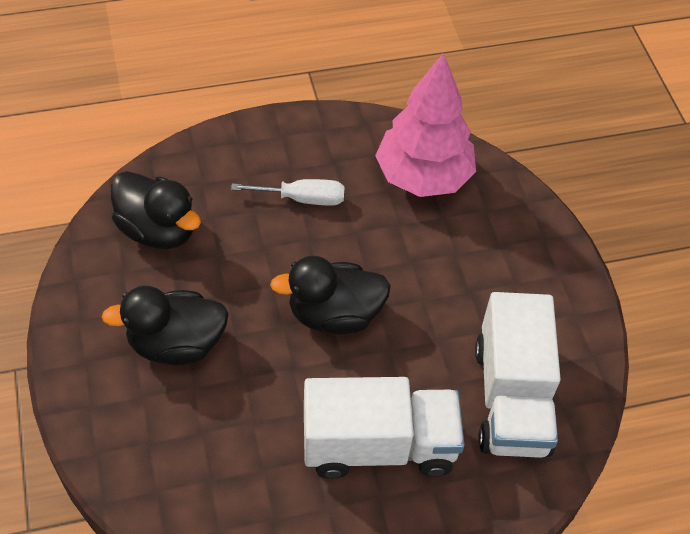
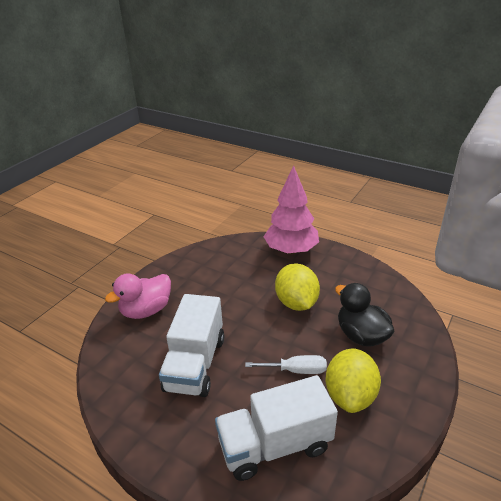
black duck: 3 -> 1
pink duck: 0 -> 1
yellow lemon: 0 -> 2

